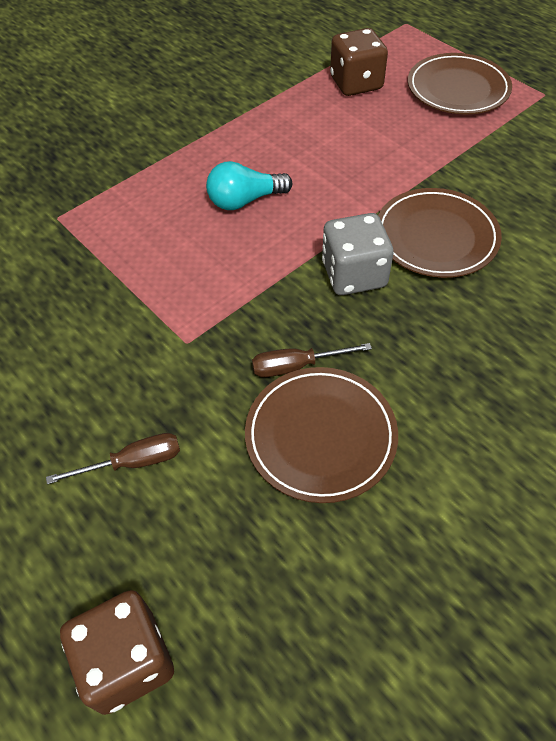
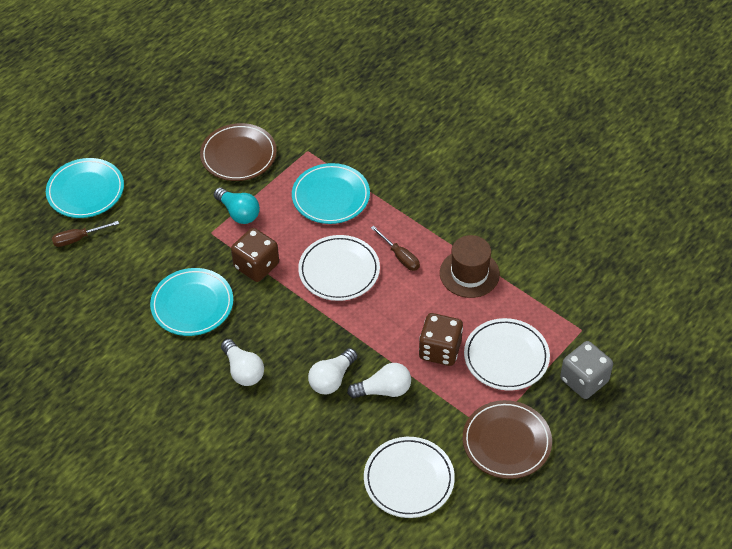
brown hat: 0 -> 1
brown plate: 3 -> 2
turquoise plate: 0 -> 3
white light bulb: 0 -> 3
white plate: 0 -> 3

